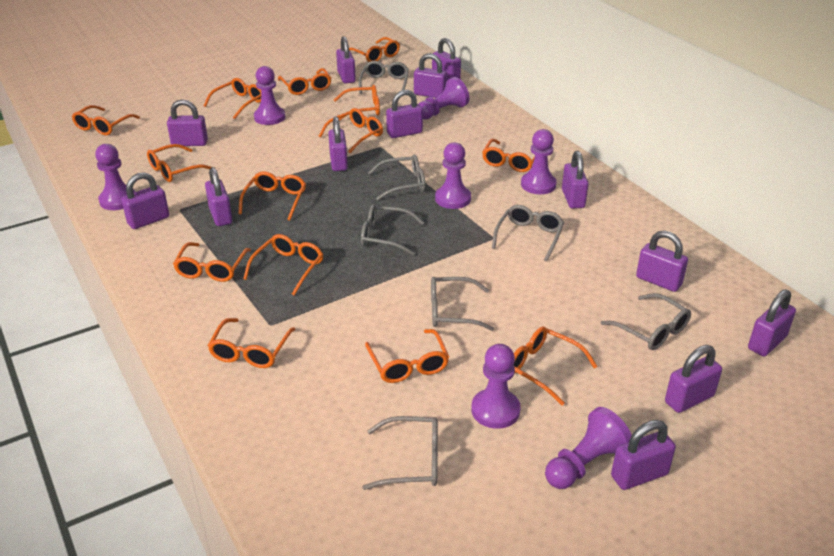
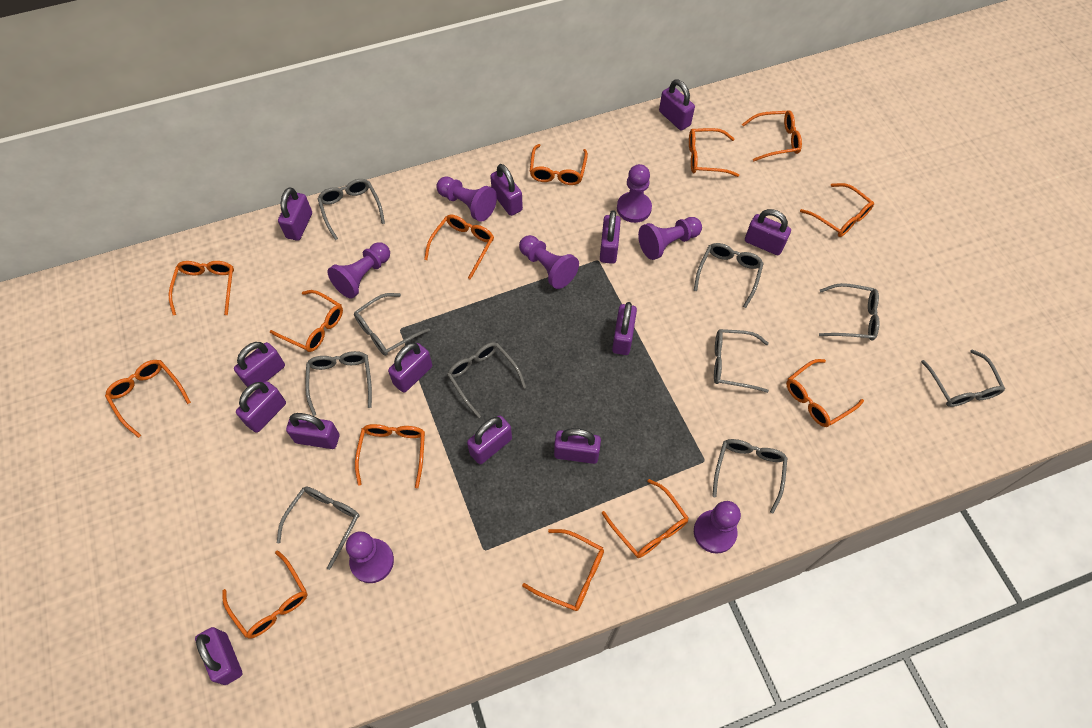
grey glasses: 7 -> 10
orange glasses: 14 -> 13

